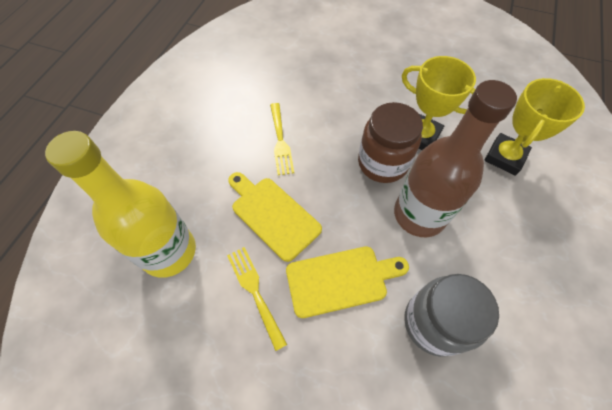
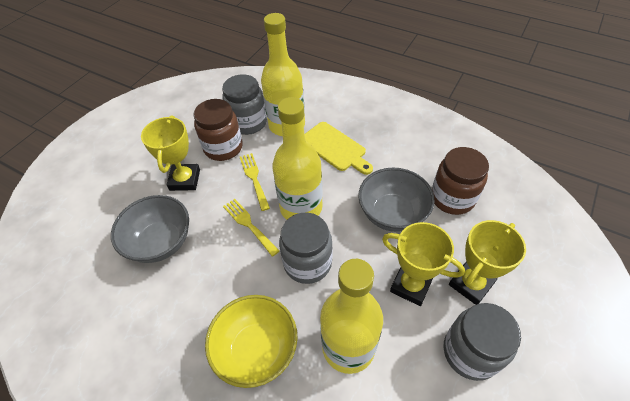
brown bottle: 1 -> 0
brown jar: 1 -> 2
grey bowl: 0 -> 2
grey jar: 1 -> 3
yellow bottle: 1 -> 3
yellow bowl: 0 -> 1
yellow cutting board: 2 -> 1
yellow trophy: 2 -> 3

